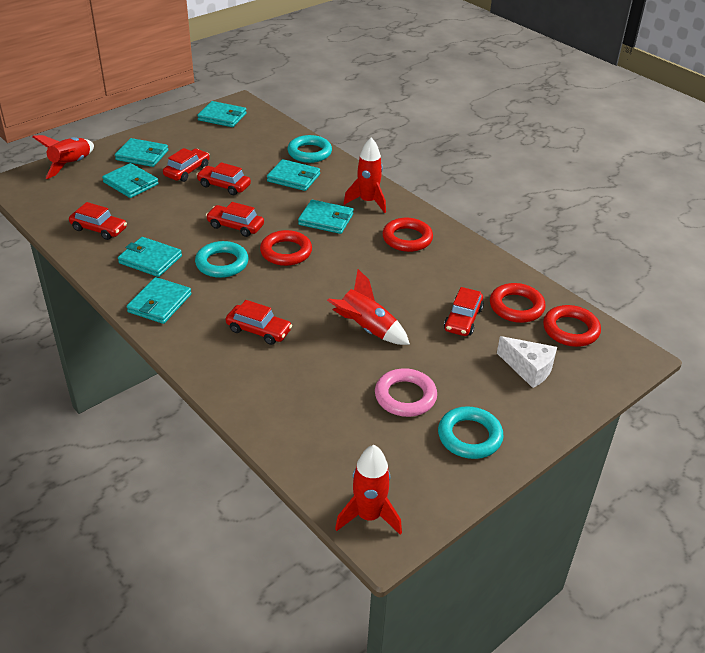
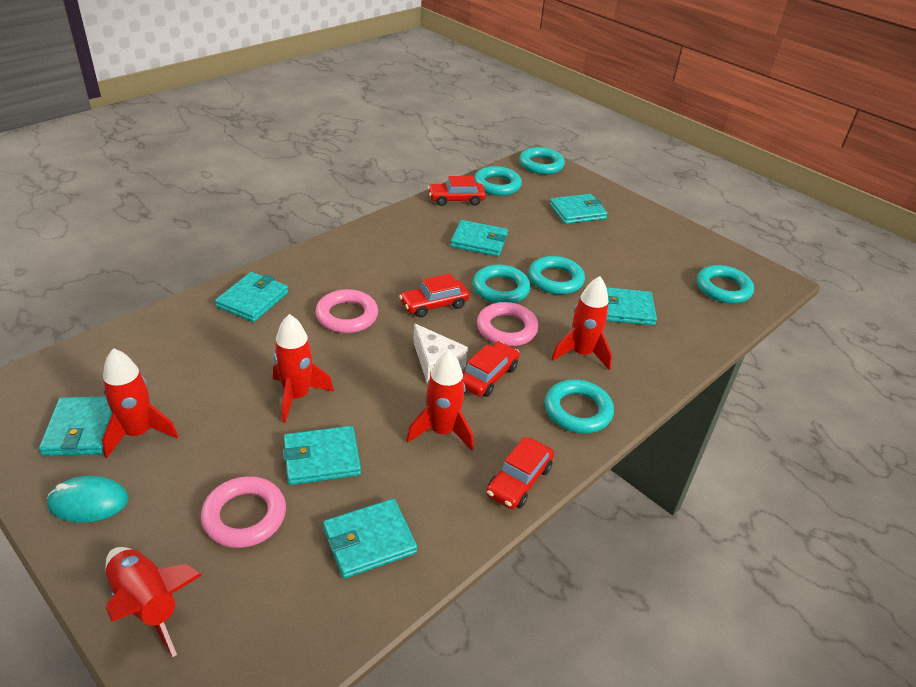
pink ring: 1 -> 3
red car: 6 -> 4
red ring: 4 -> 0
red rocket: 4 -> 5
turquoise mouse: 0 -> 1
turquoise ring: 3 -> 6

